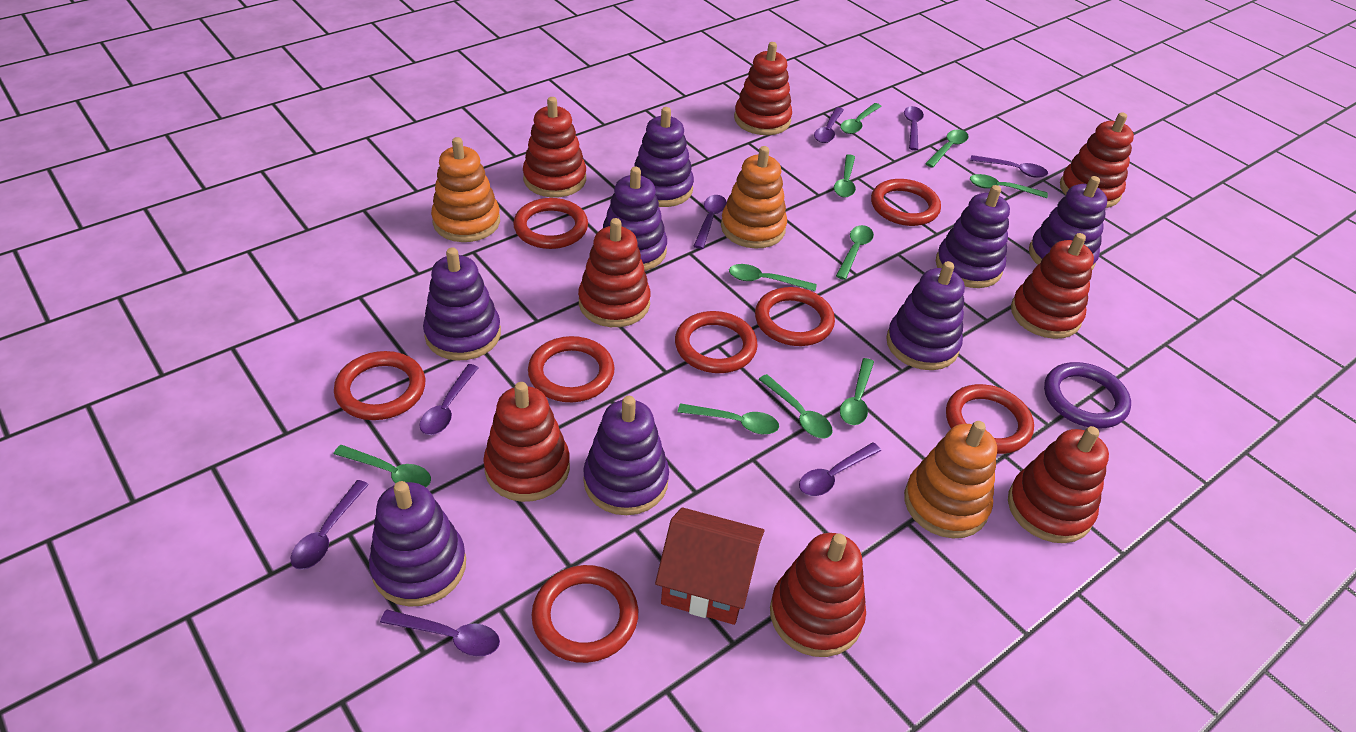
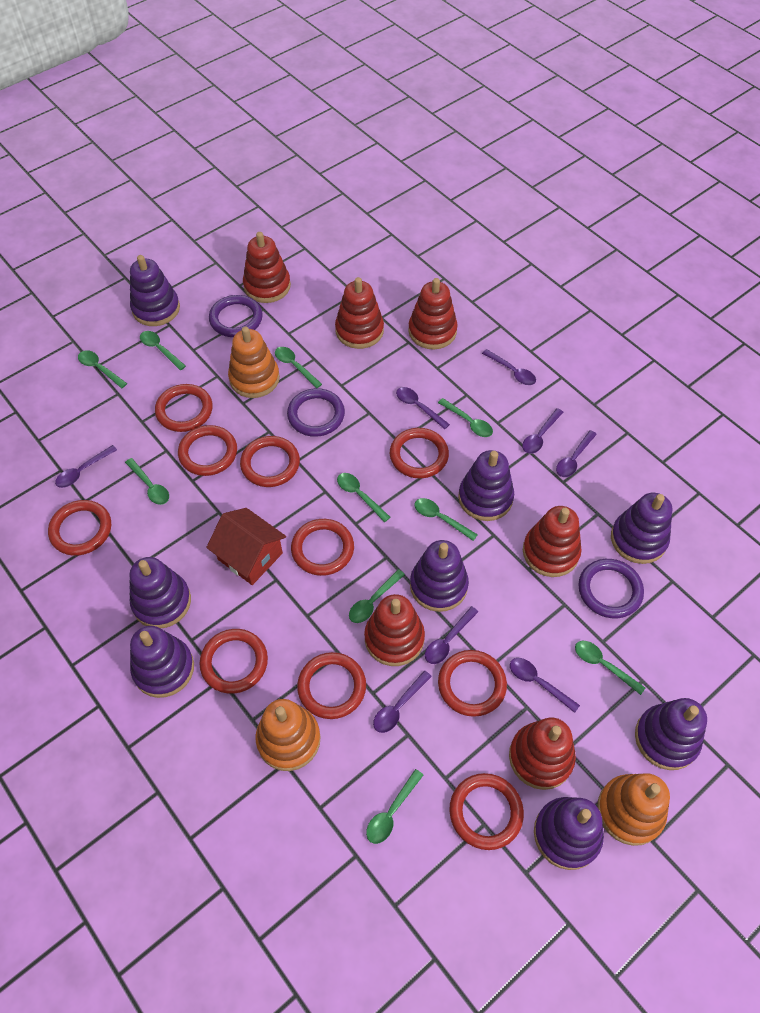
purple ring: 1 -> 3
red ring: 8 -> 10
red stacking toy: 8 -> 6

